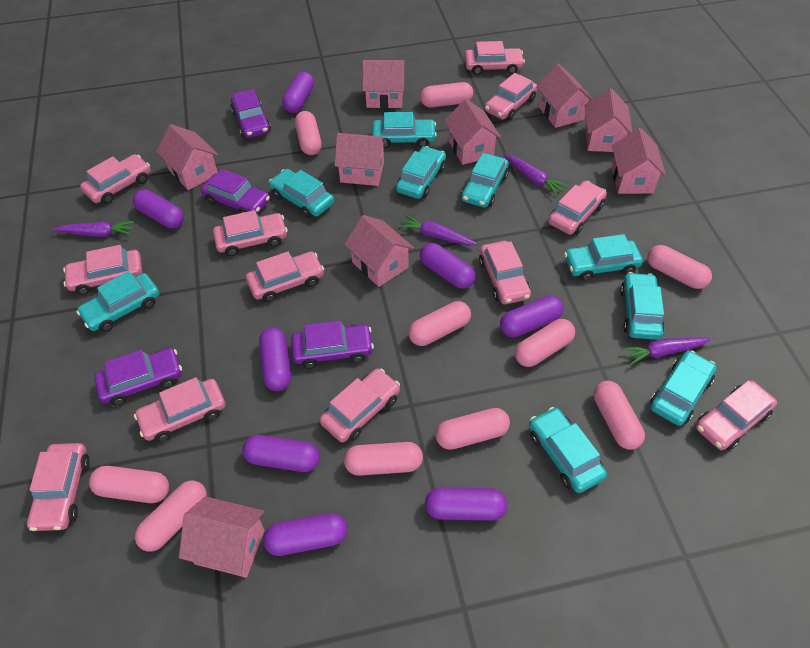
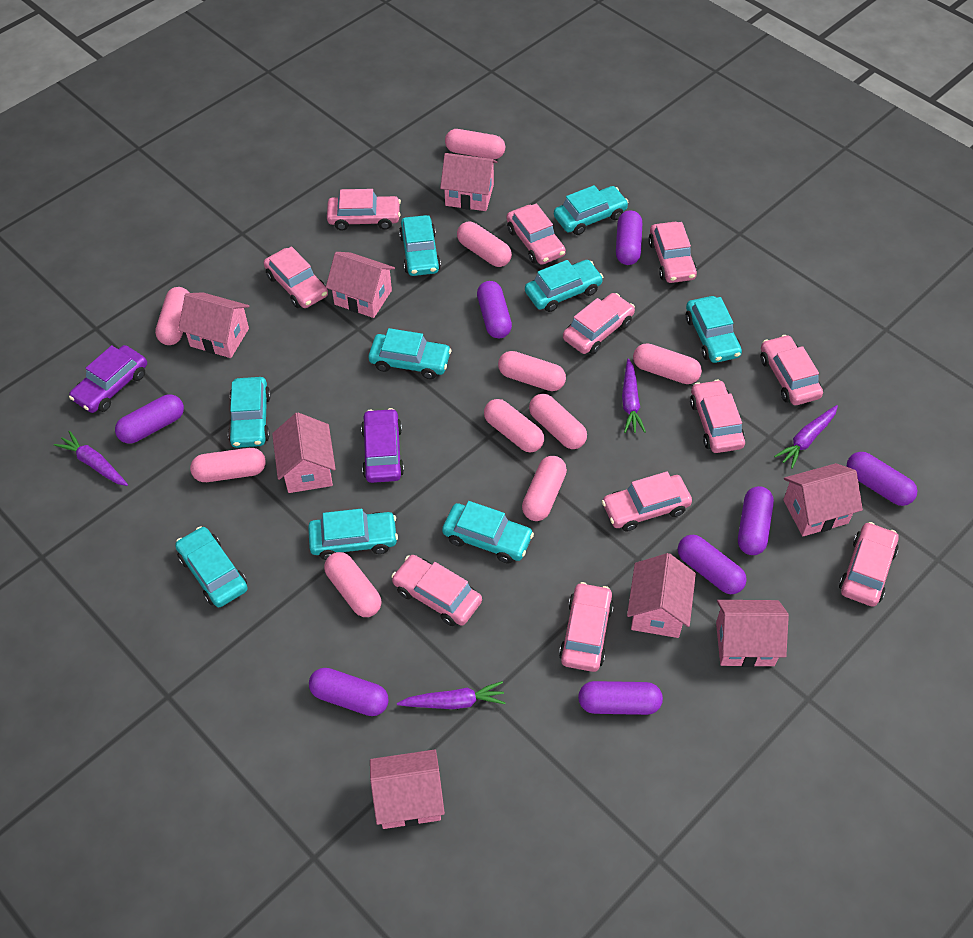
pink car: 12 -> 11
pink house: 9 -> 8
purple car: 4 -> 2

